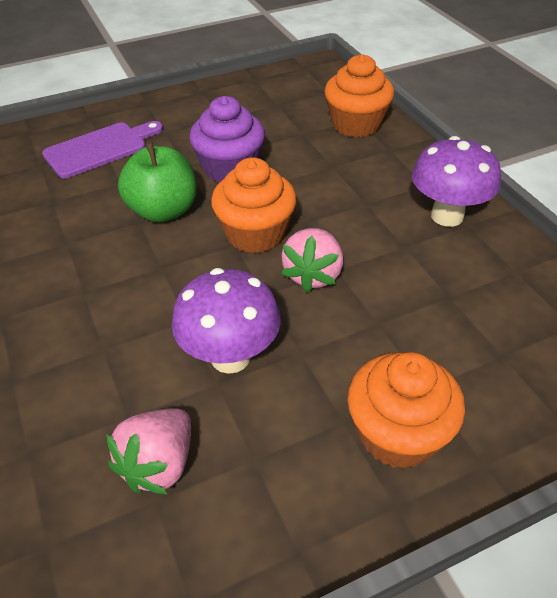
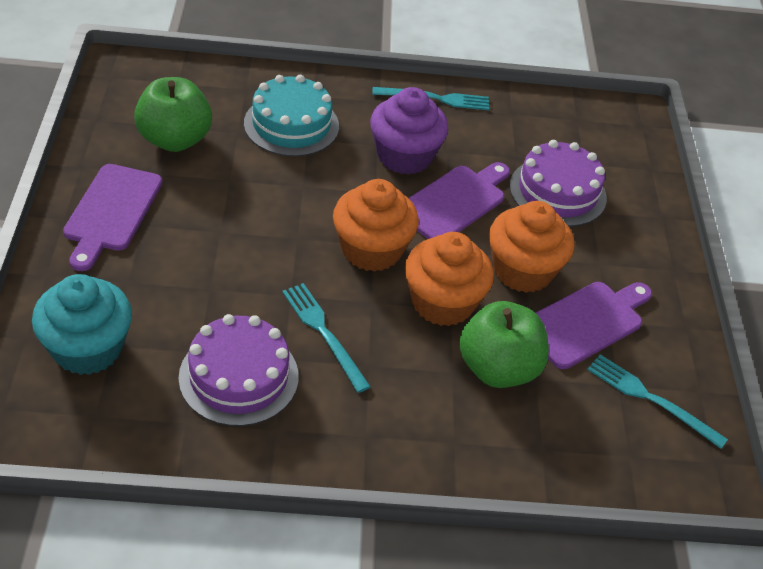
green apple: 1 -> 2
pink strawberry: 2 -> 0
purple cake: 0 -> 2
purple cutting board: 1 -> 3
purple mushroom: 2 -> 0
turquoise cake: 0 -> 1
turquoise cupcake: 0 -> 1
turquoise fork: 0 -> 3

